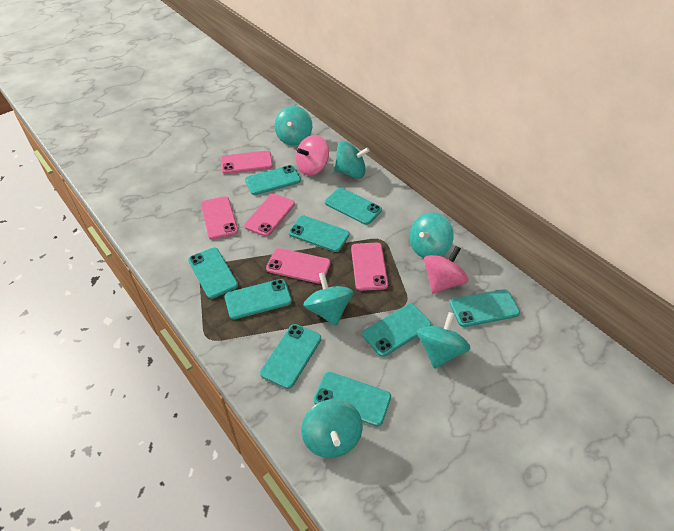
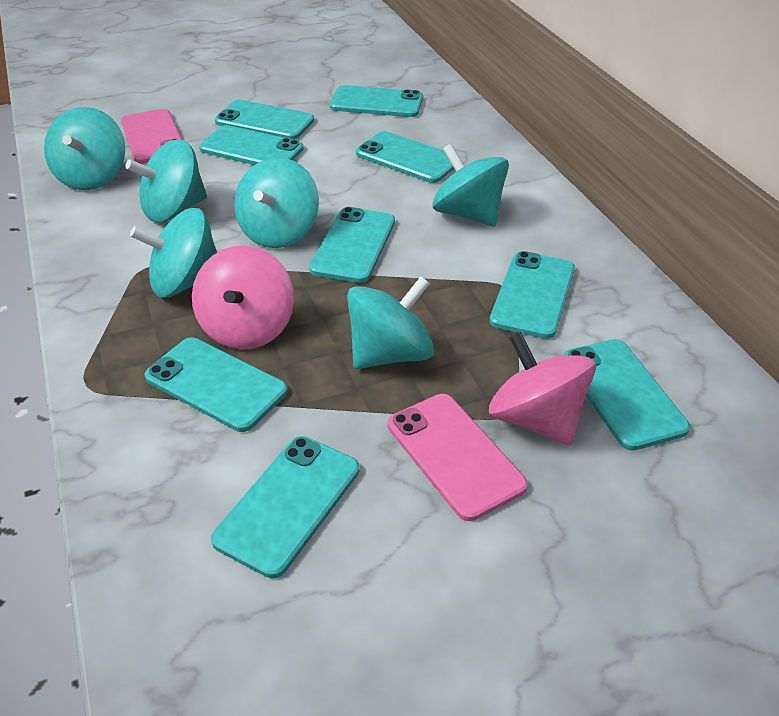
pink phone: 5 -> 2

